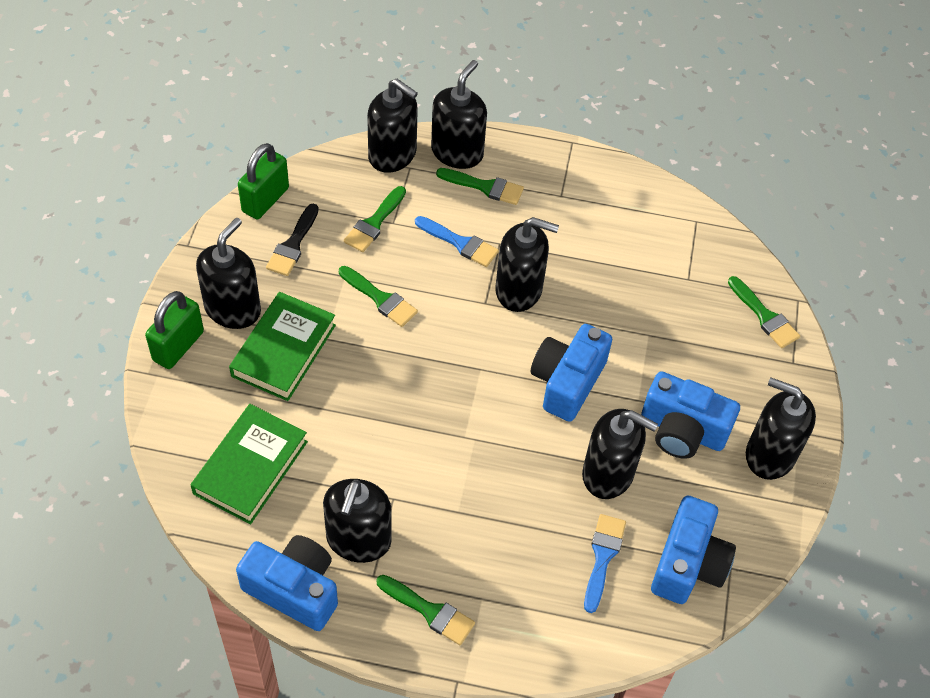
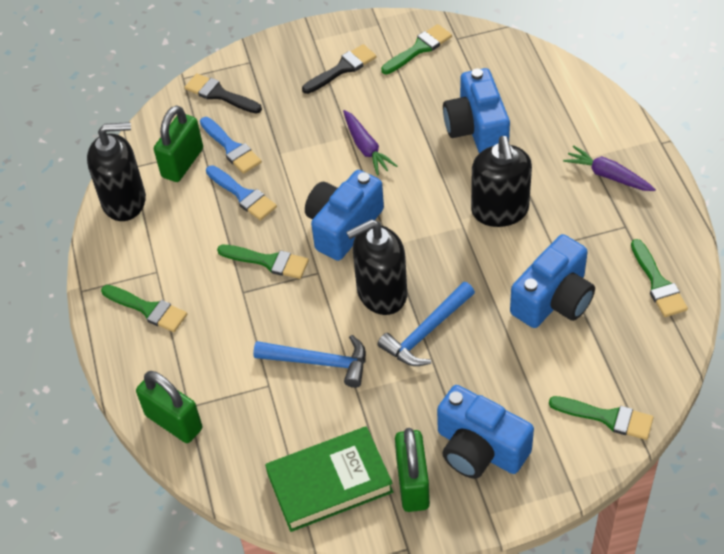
black brush: 1 -> 2
black soap dispenser: 7 -> 3
blue hammer: 0 -> 2
green book: 2 -> 1
green padlock: 2 -> 3
purple carrot: 0 -> 2

